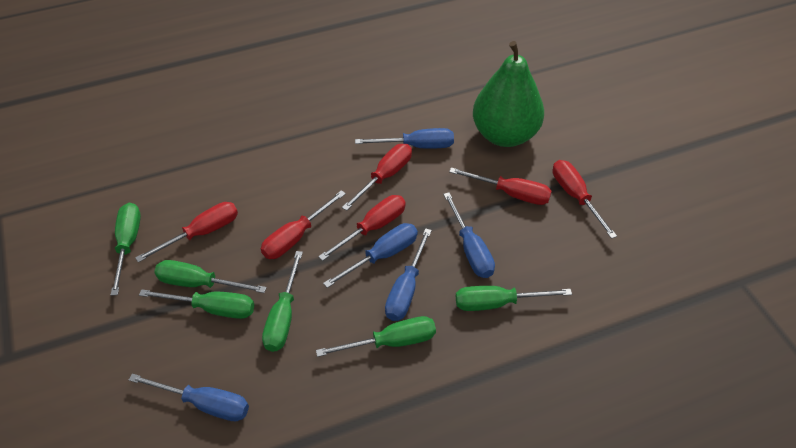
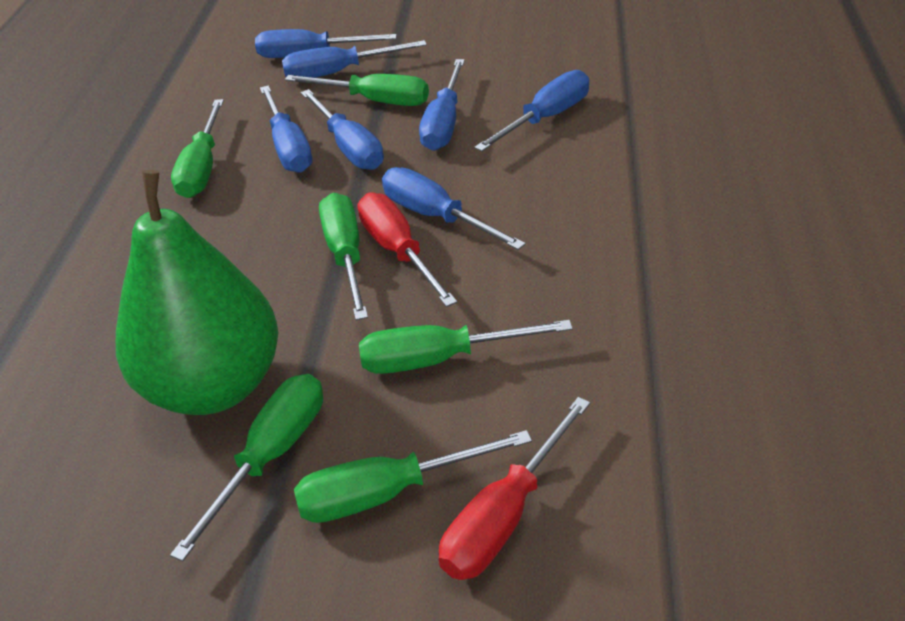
blue screwdriver: 5 -> 7
red screwdriver: 6 -> 2

